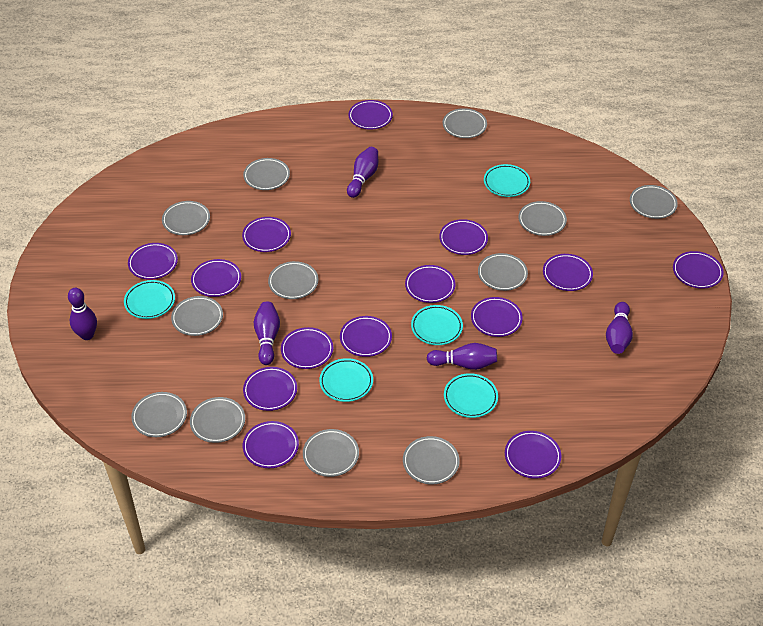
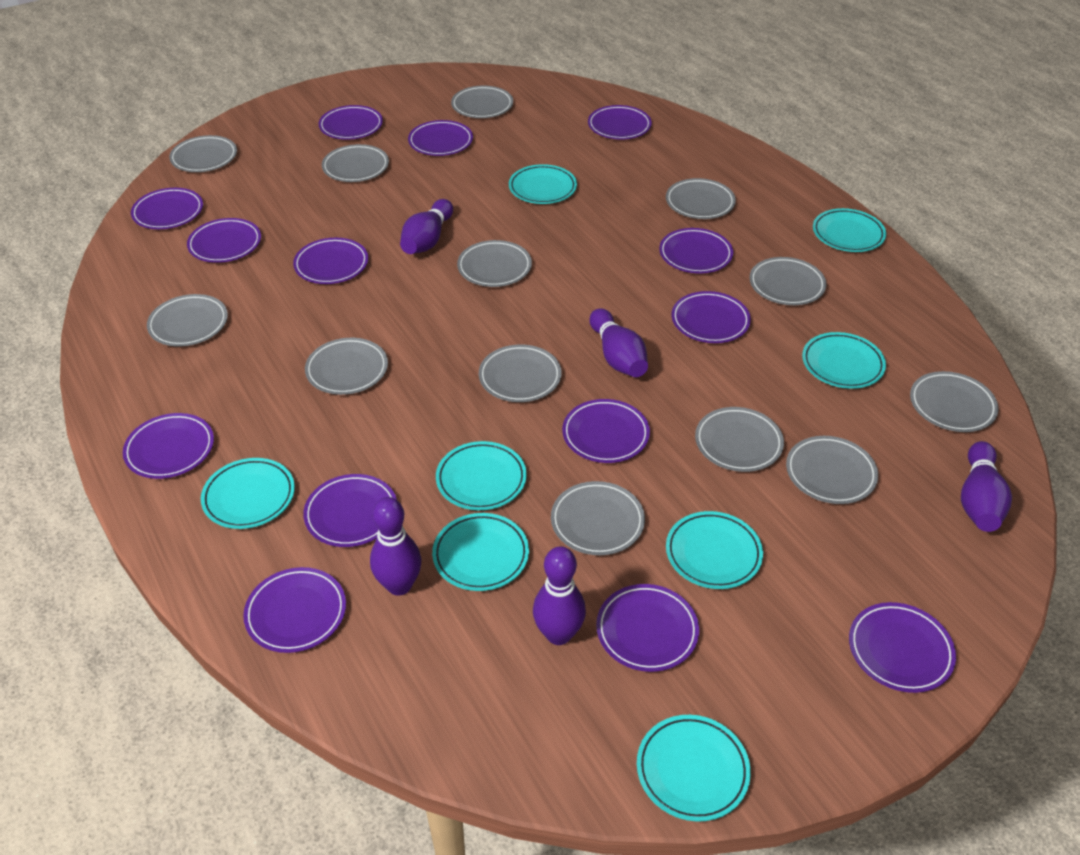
grey plate: 12 -> 13
turquoise plate: 5 -> 8

